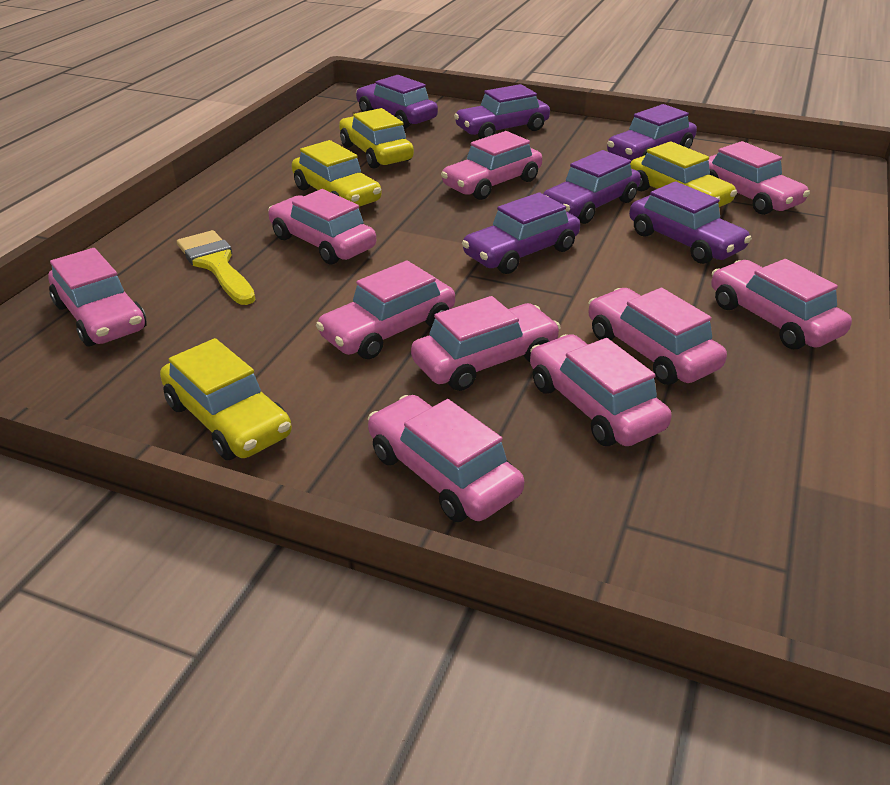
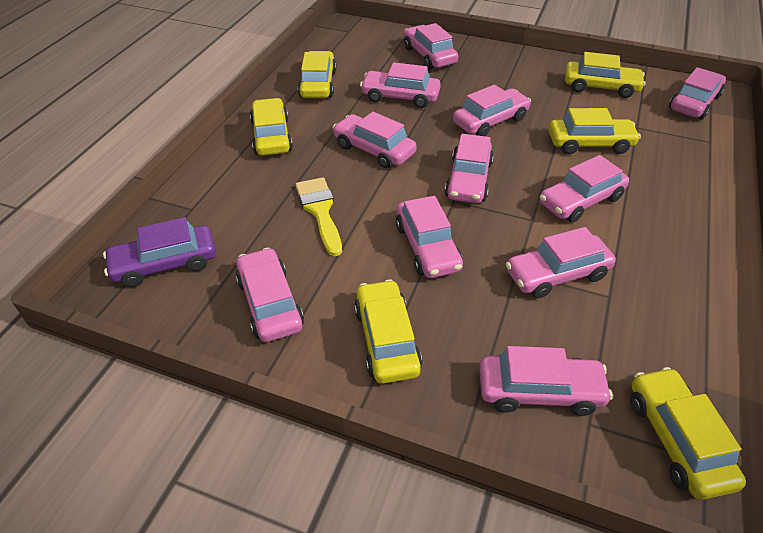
pink car: 10 -> 11
purple car: 6 -> 1
yellow car: 4 -> 6

